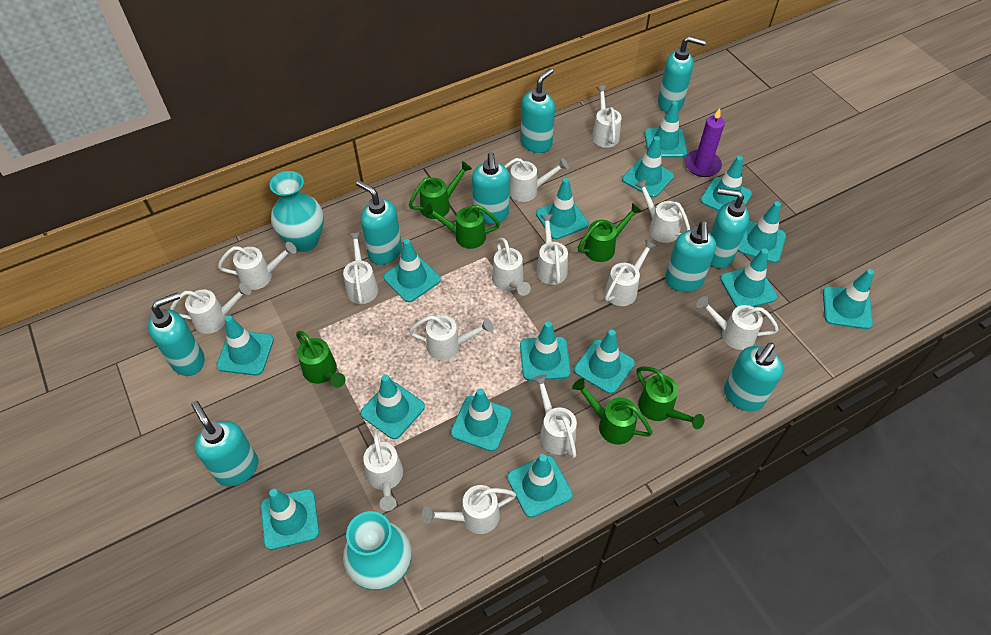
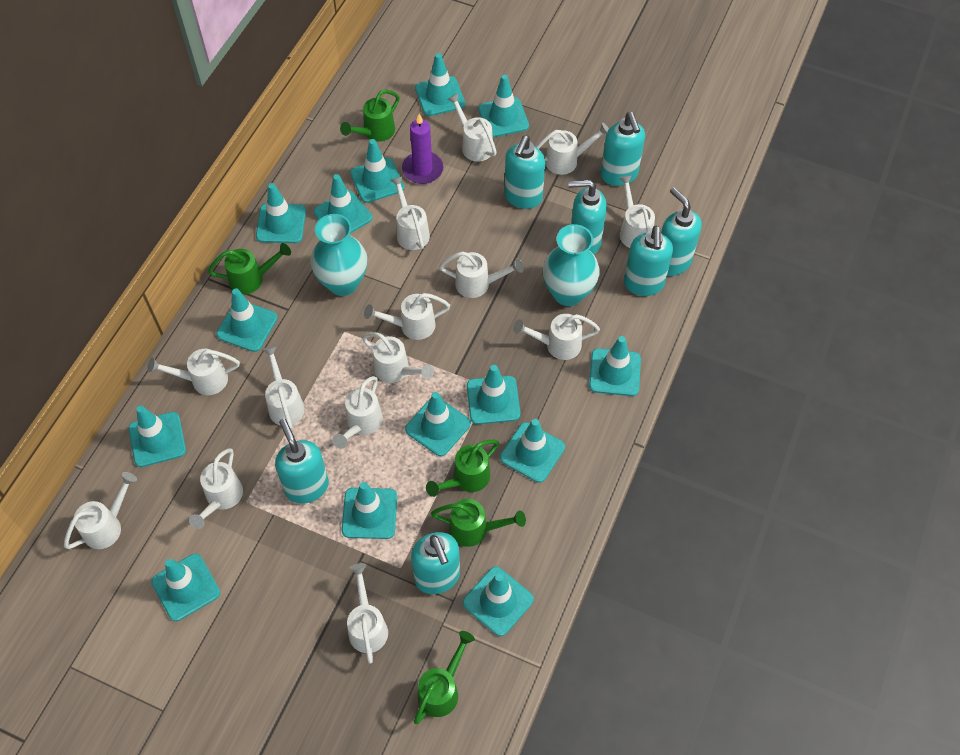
green watering can: 6 -> 5
turquoise soap dispenser: 9 -> 7
turquoise traffic cone: 15 -> 14

